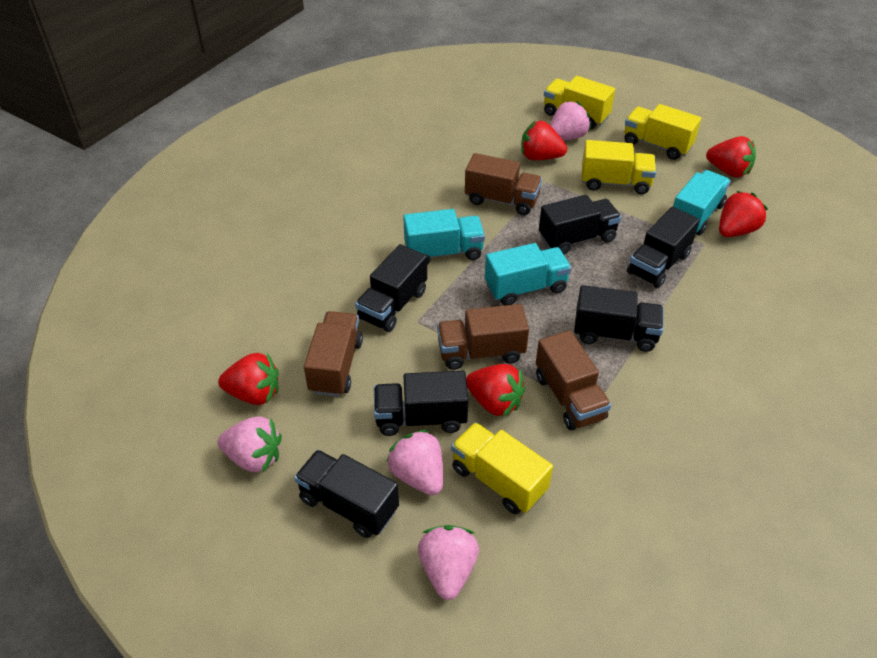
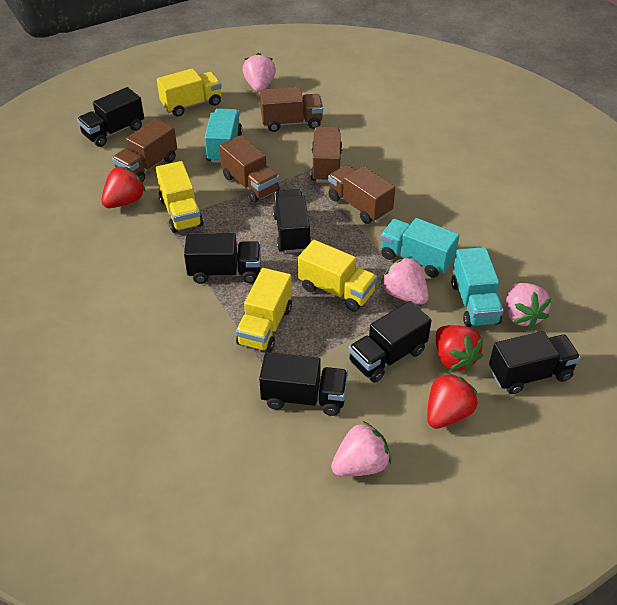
brown truck: 4 -> 5
red strawberry: 5 -> 3

